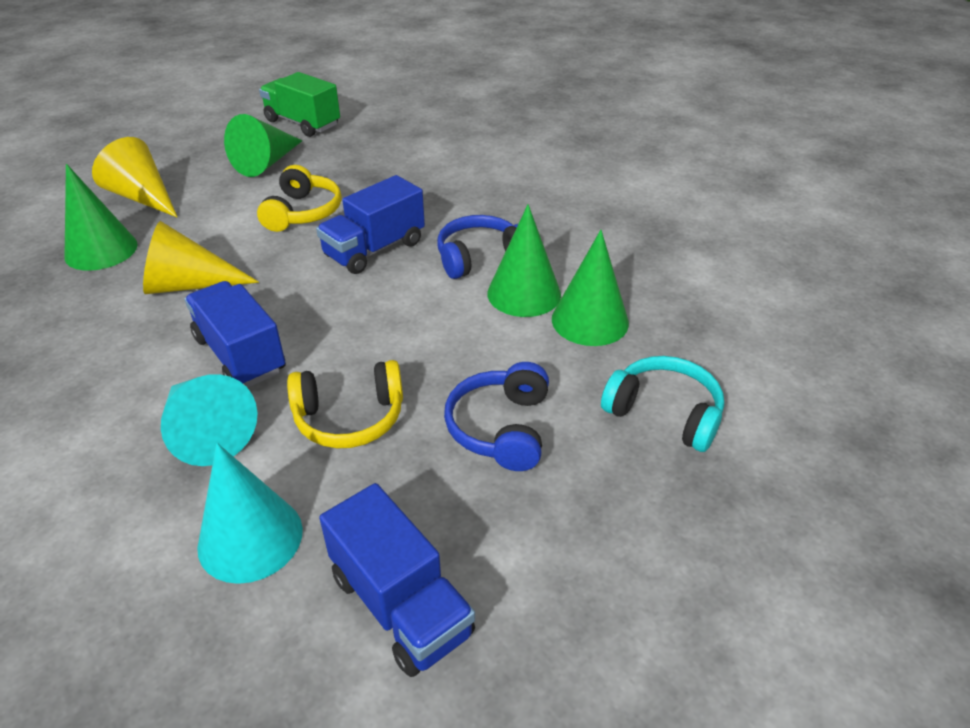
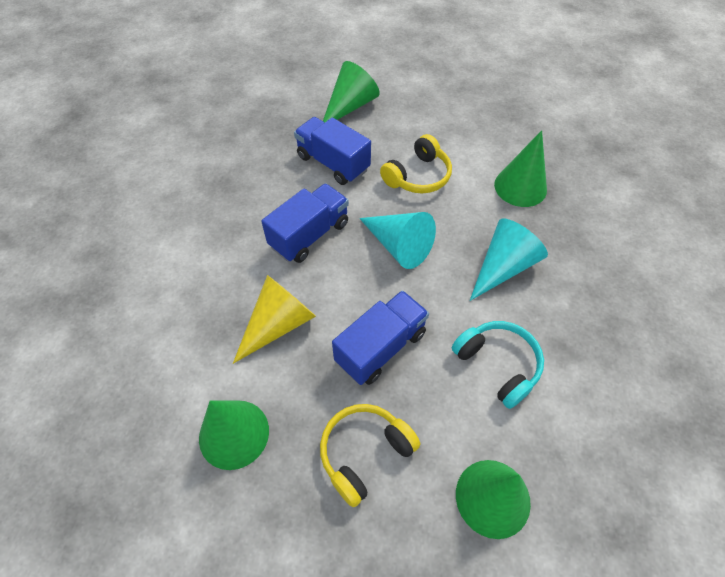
blue headphones: 2 -> 0
green truck: 1 -> 0
yellow cone: 2 -> 1

